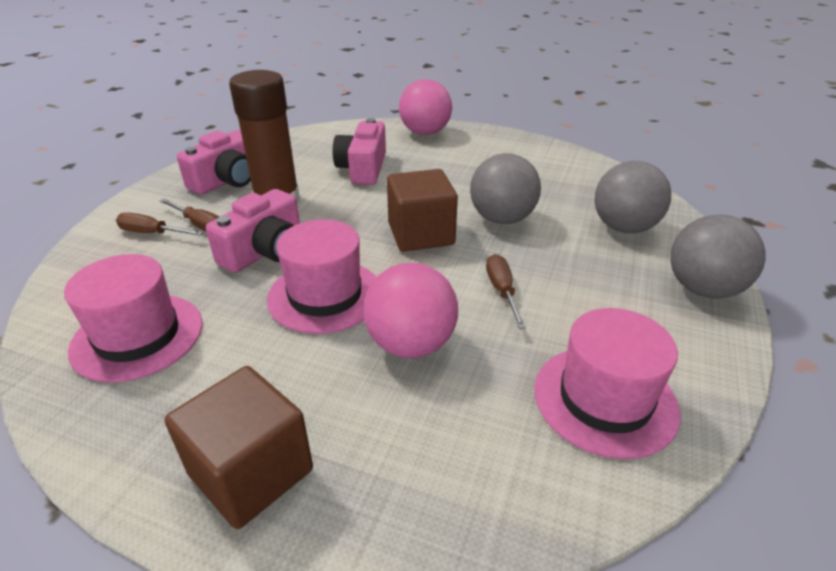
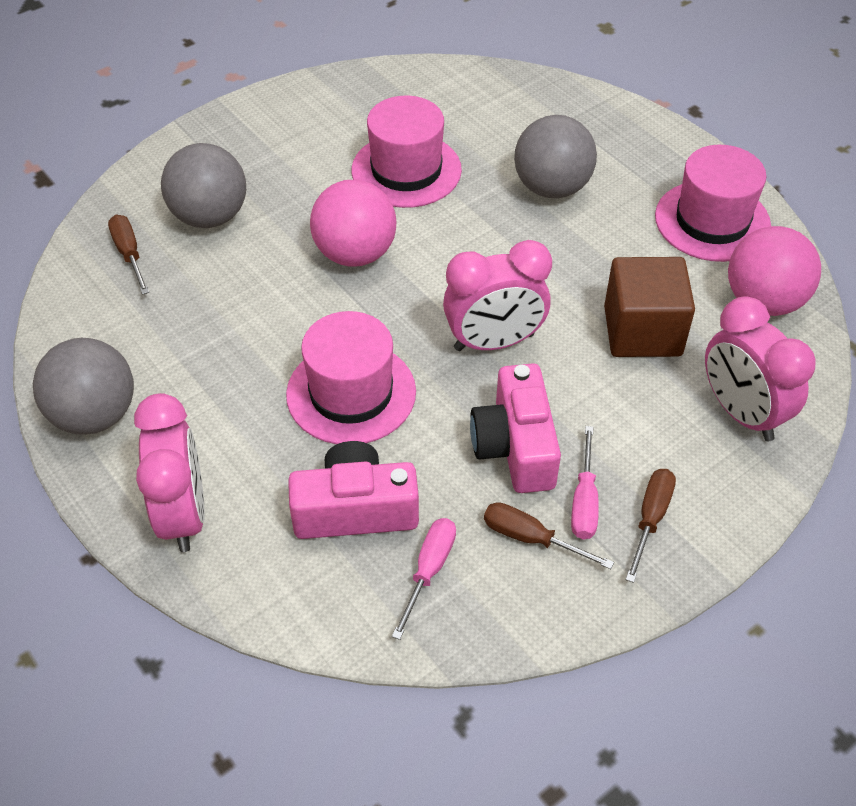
brown cube: 2 -> 1
brown glue stick: 1 -> 0
pink camera: 3 -> 2
pink clock: 0 -> 3
pink screwdriver: 0 -> 2

